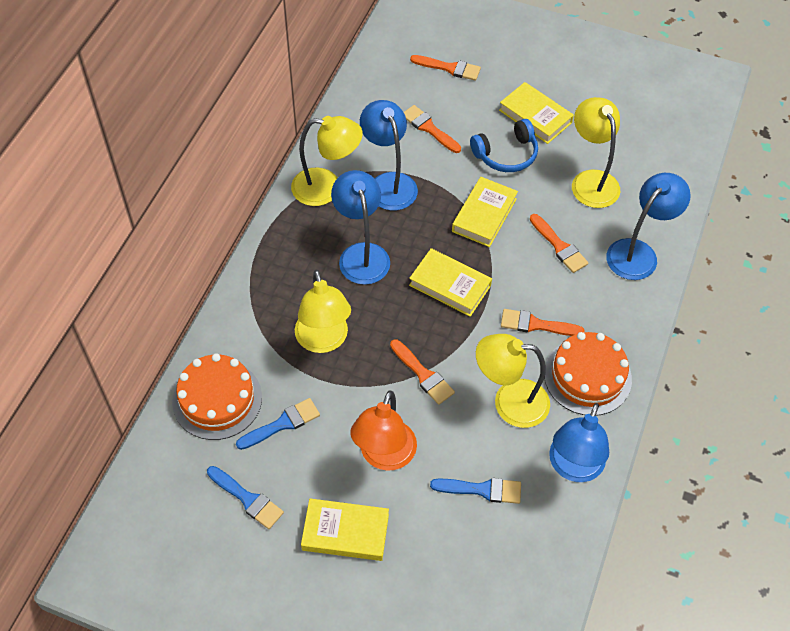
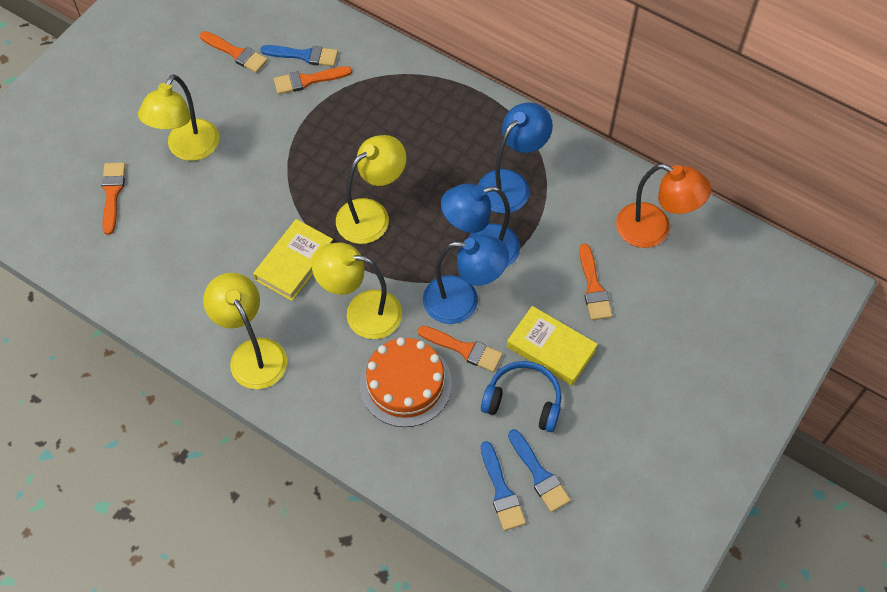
blue lamp: 4 -> 3
orange cake: 2 -> 1
yellow book: 4 -> 2

